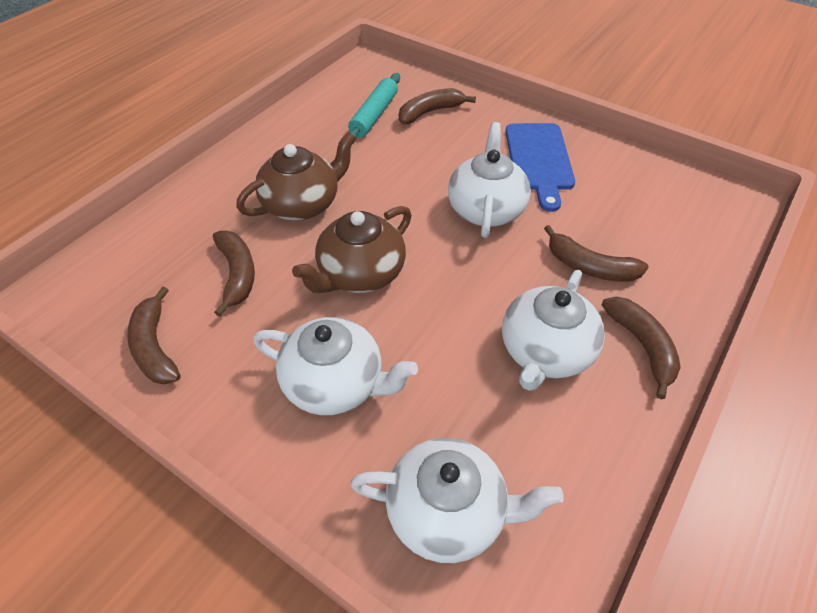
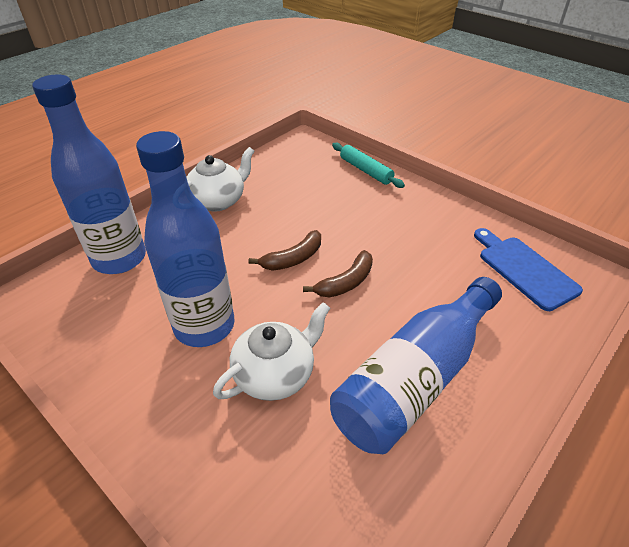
blue bottle: 0 -> 3
brown banana: 5 -> 2
brown teapot: 2 -> 0
white teapot: 4 -> 2

